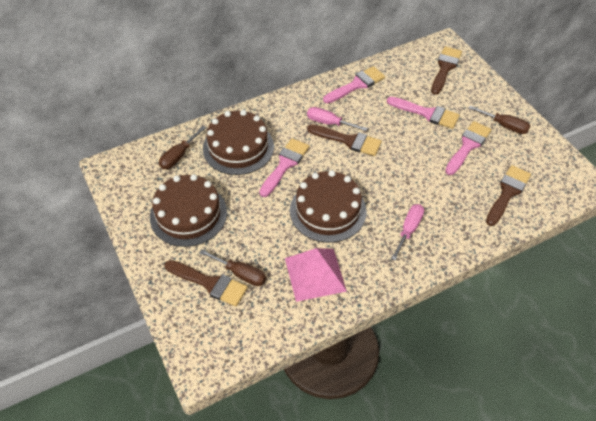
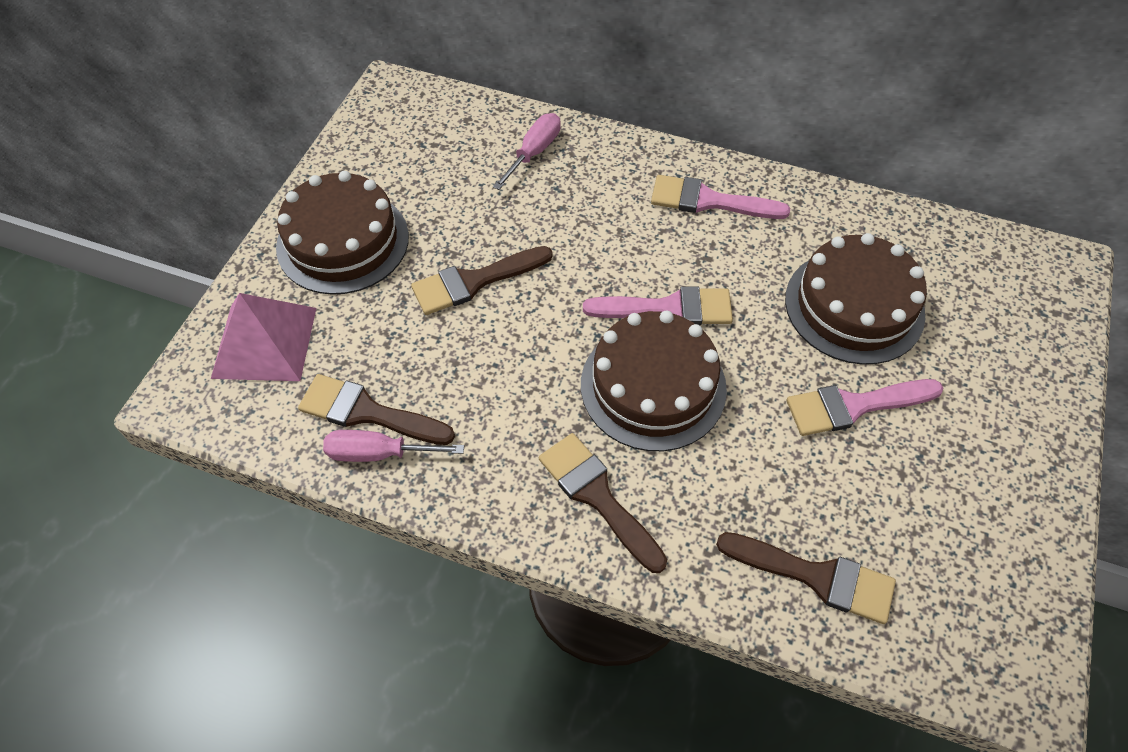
brown screwdriver: 3 -> 0
pink brush: 4 -> 3

